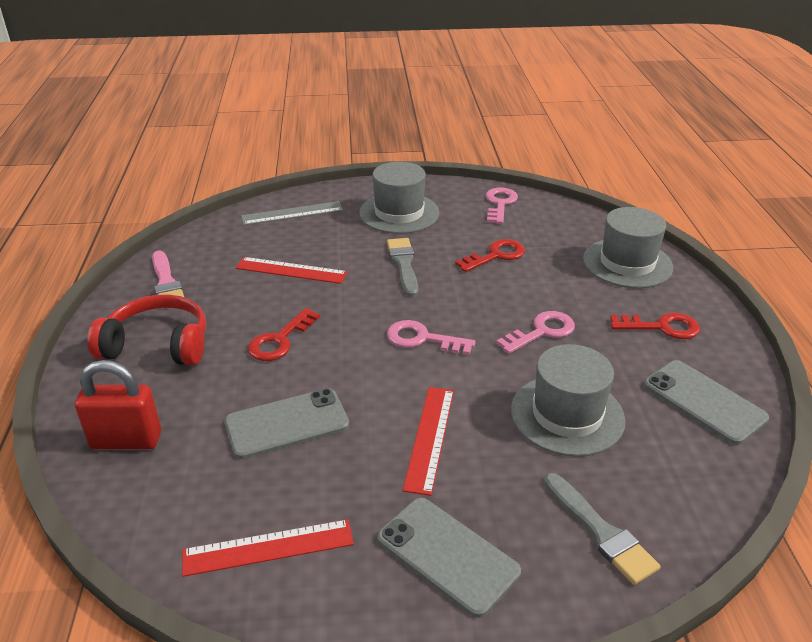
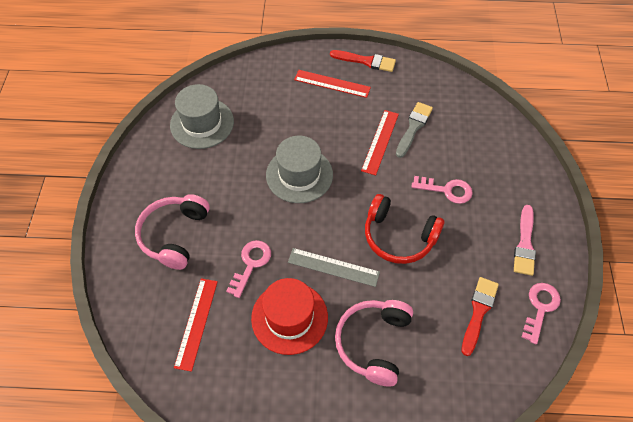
grey brush: 2 -> 1
grey hat: 3 -> 2
grey phone: 3 -> 0
pink headphones: 0 -> 2
red brush: 0 -> 2
red hat: 0 -> 1
red key: 3 -> 0
red padlock: 1 -> 0

